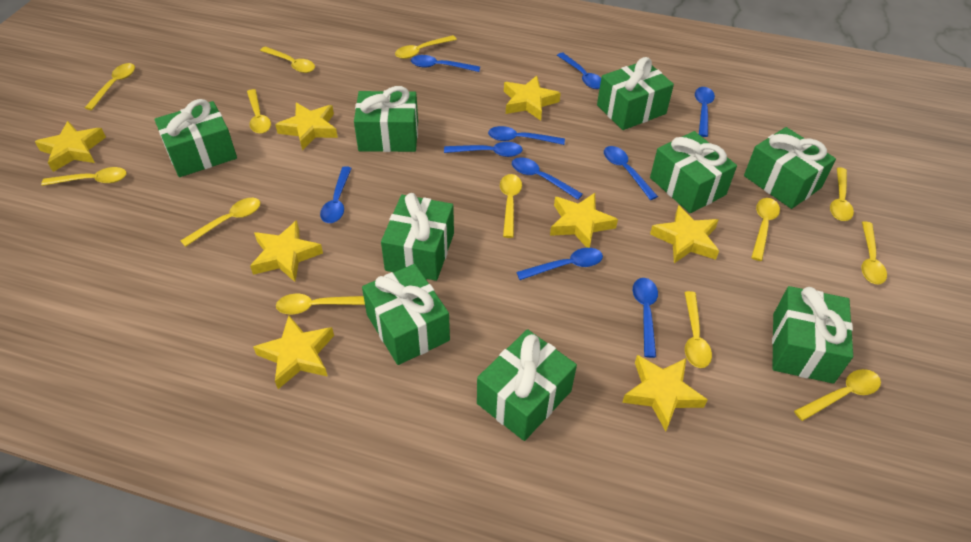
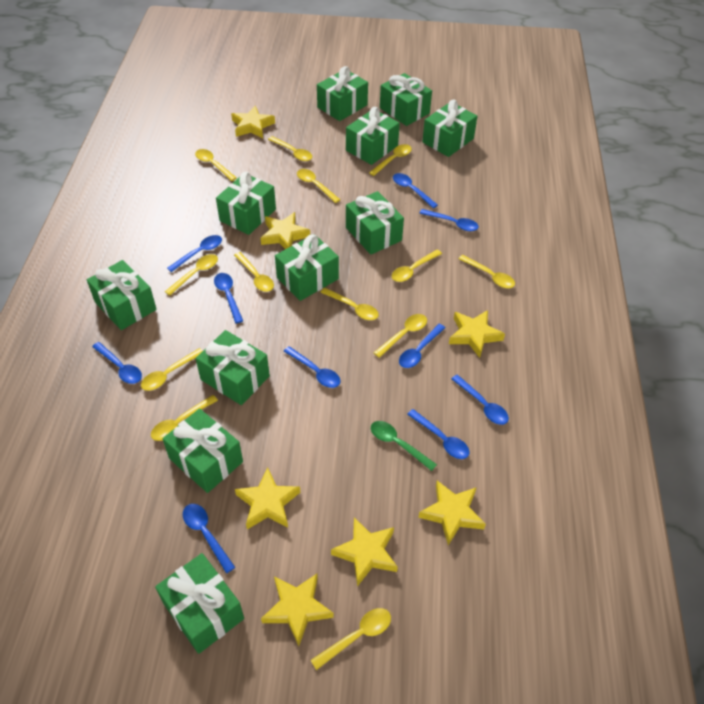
green gift: 9 -> 11
green spoon: 0 -> 1
yellow star: 8 -> 7

